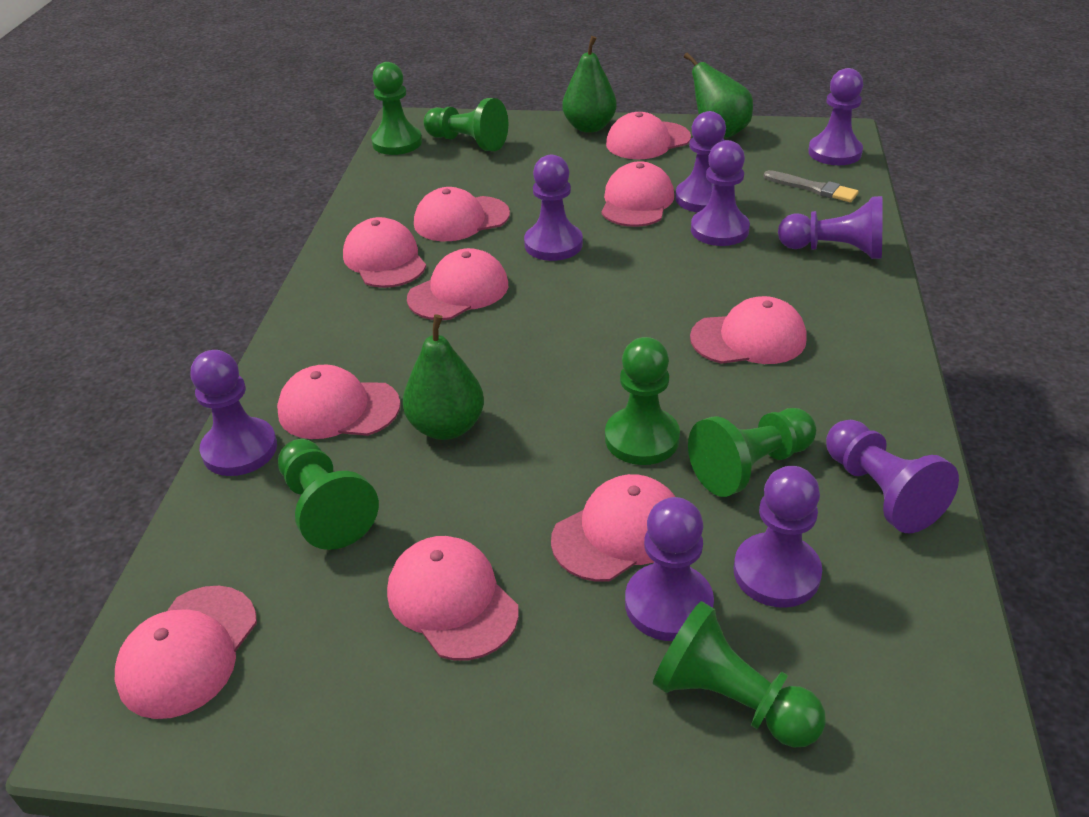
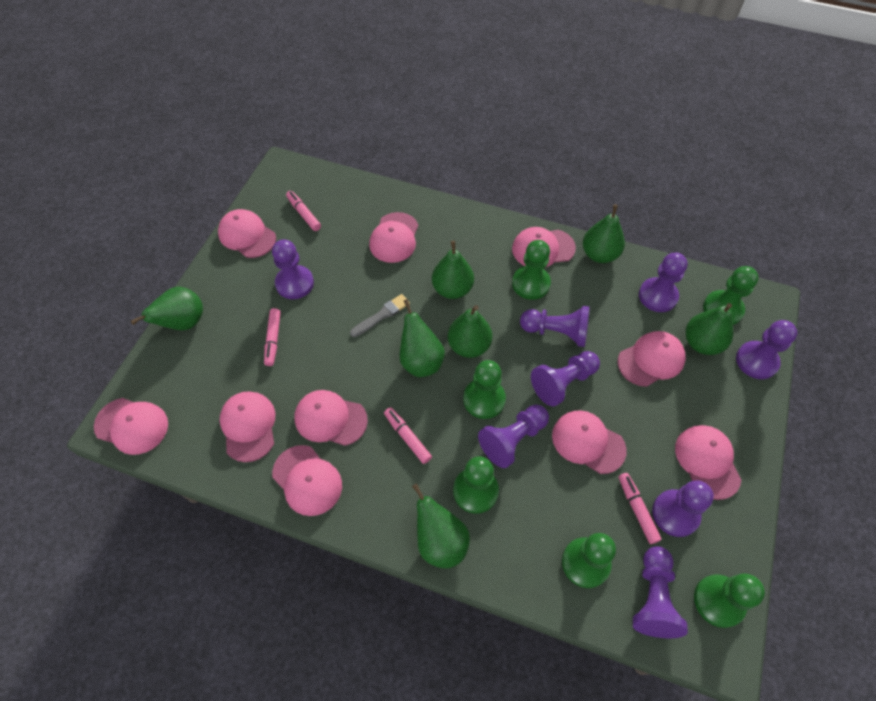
green pear: 3 -> 7
pink marker: 0 -> 4
purple pawn: 9 -> 8

